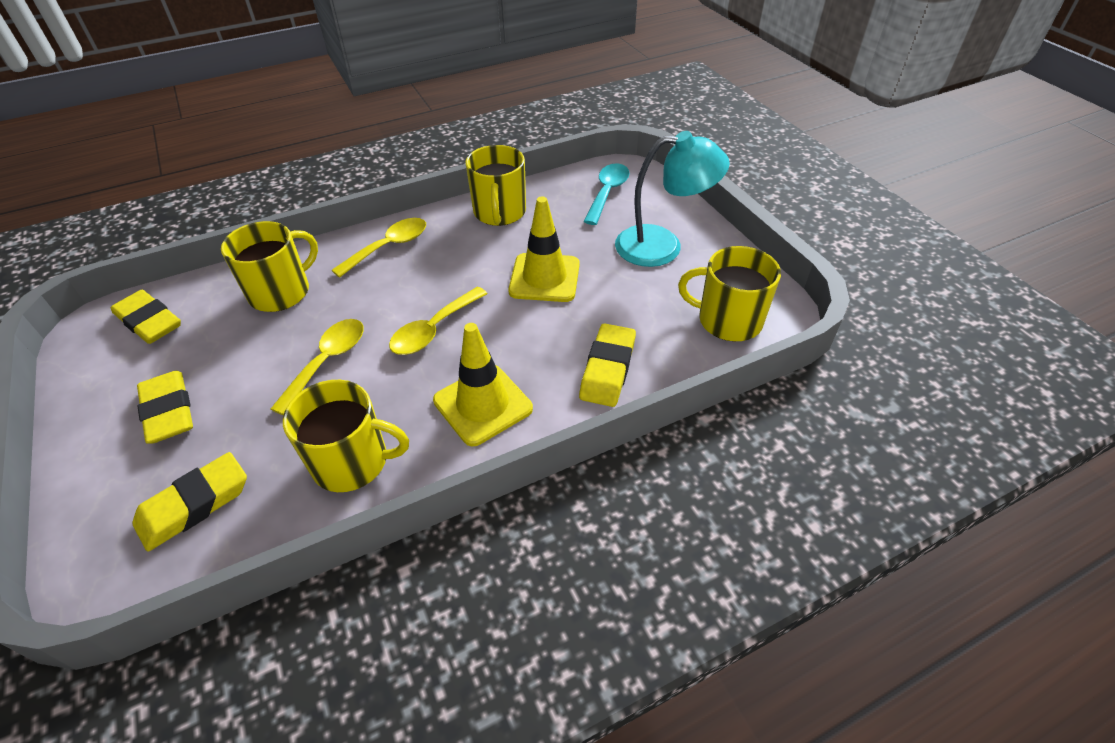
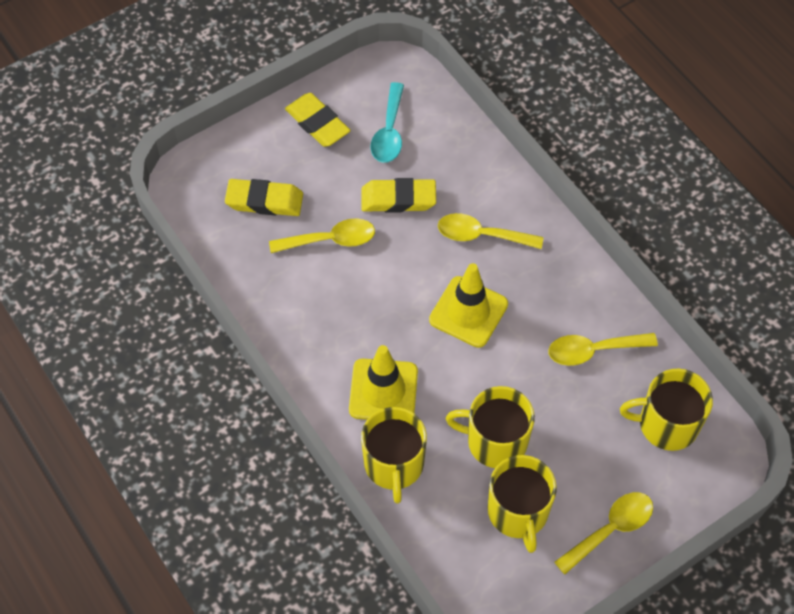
turquoise lamp: 1 -> 0
yellow eraser: 4 -> 3
yellow spoon: 3 -> 4

